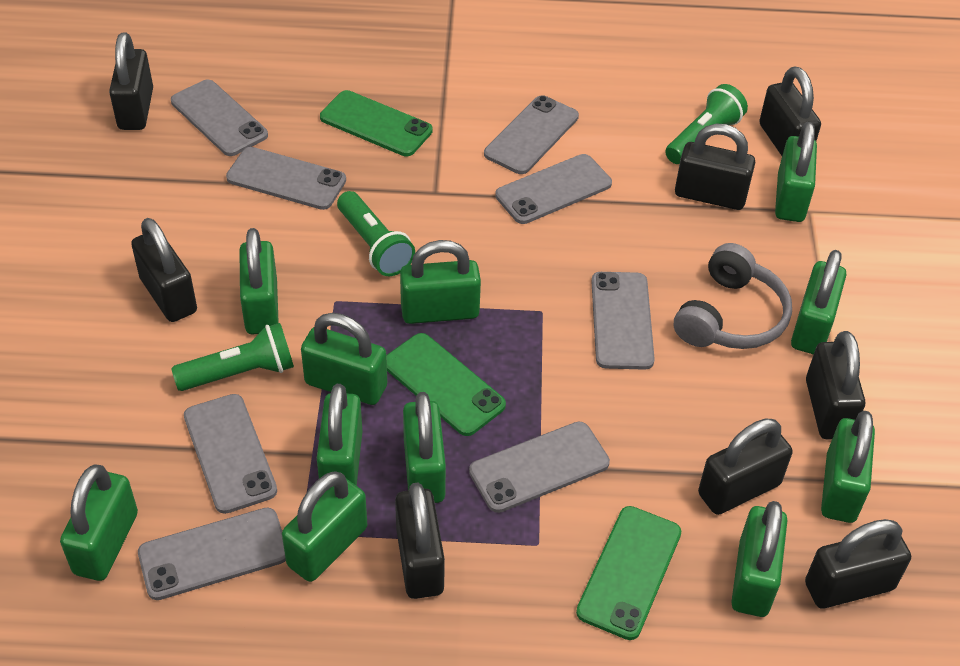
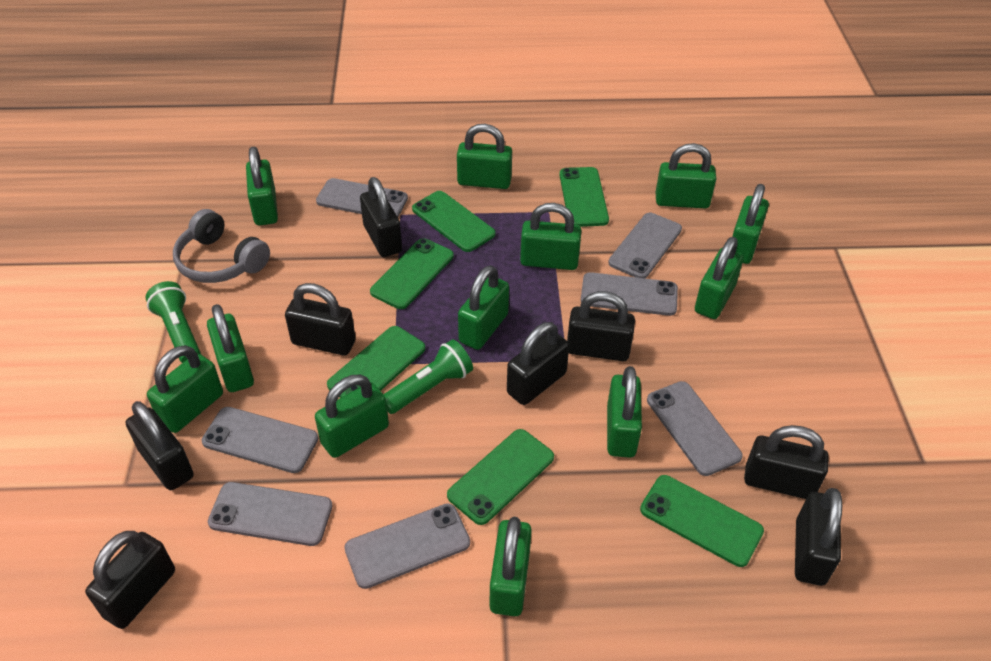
green flashlight: 3 -> 2
green padlock: 11 -> 12
green phone: 3 -> 6
grey phone: 8 -> 7

